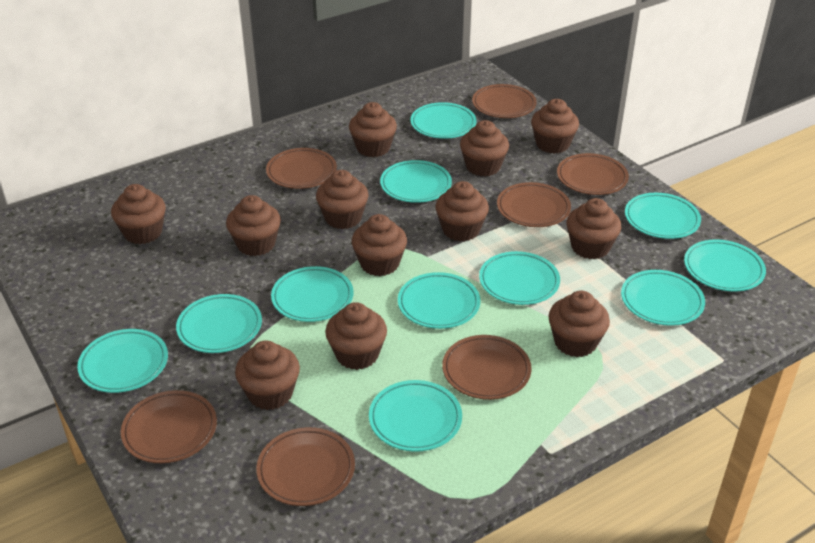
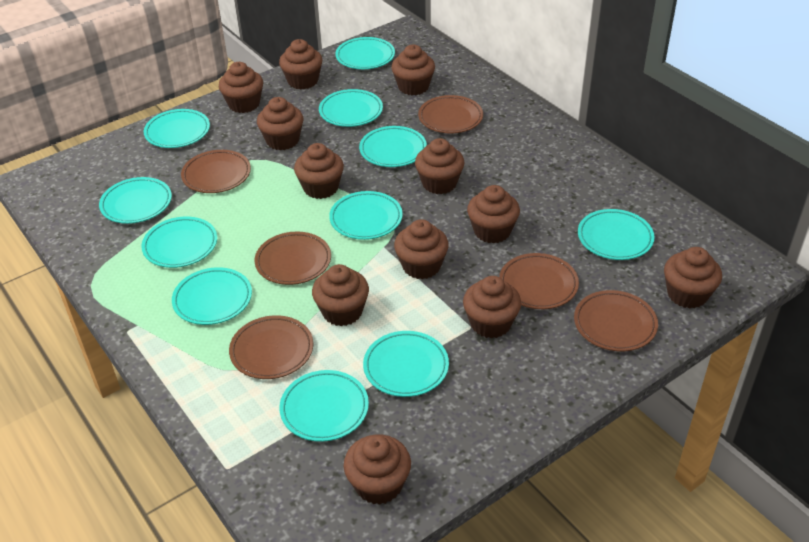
brown plate: 7 -> 6

